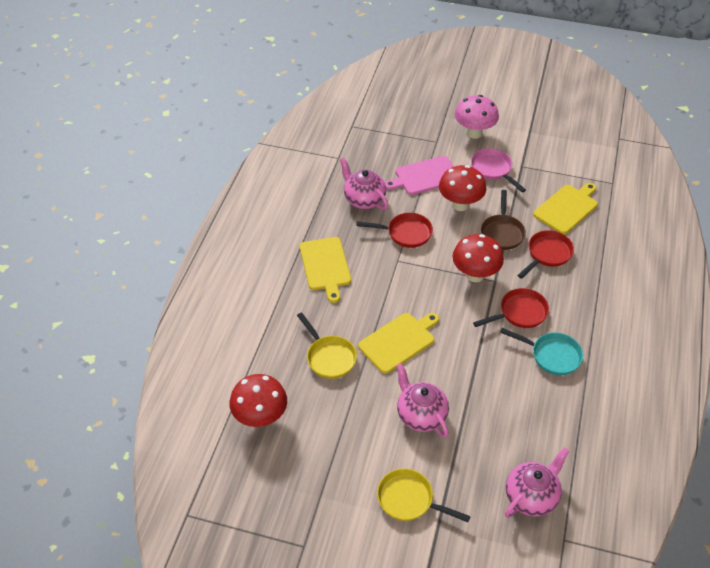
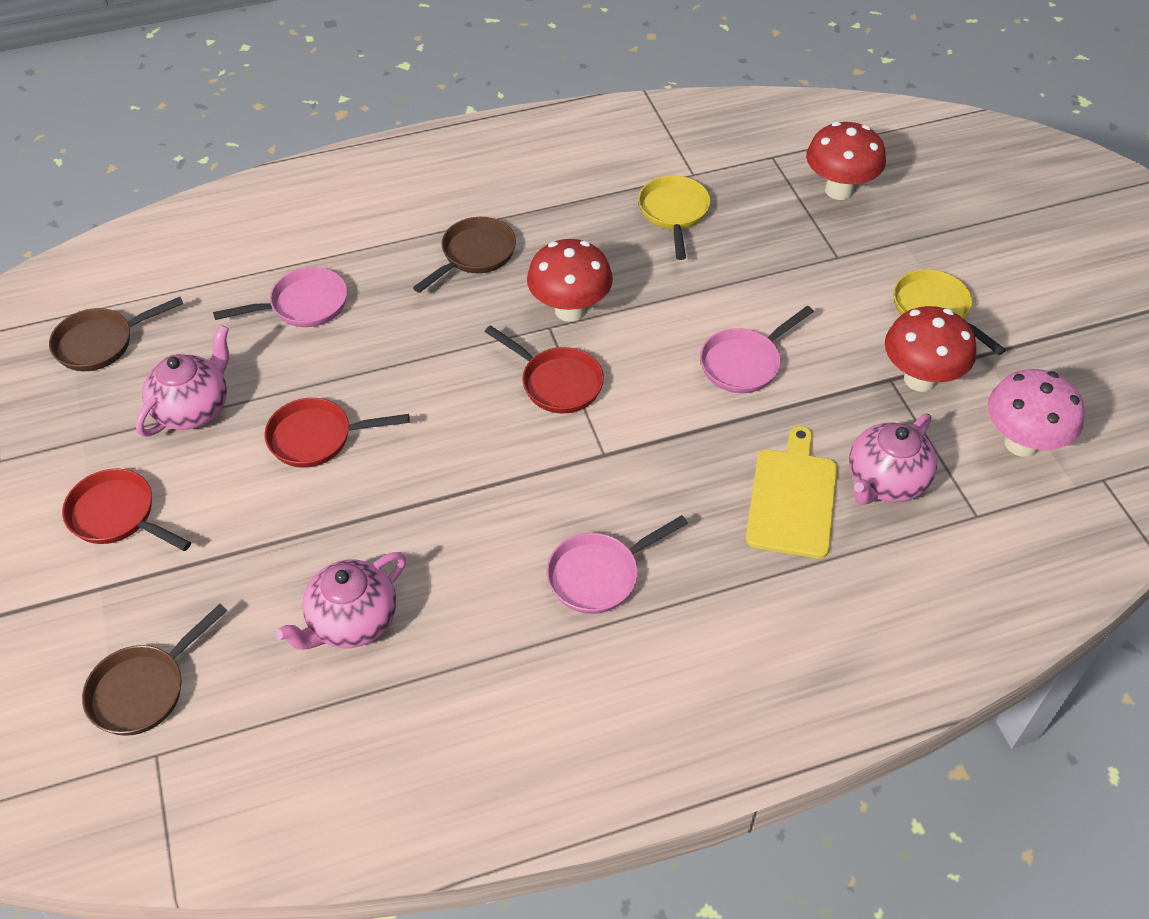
brown pan: 1 -> 3
pink cutting board: 1 -> 0
pink pan: 1 -> 3
turquoise pan: 1 -> 0
yellow cutting board: 3 -> 1

